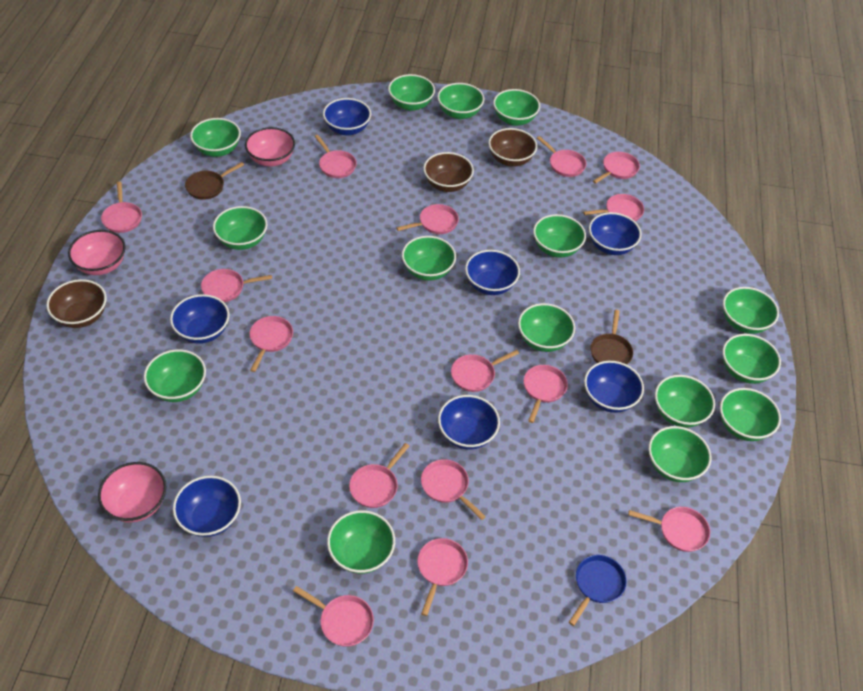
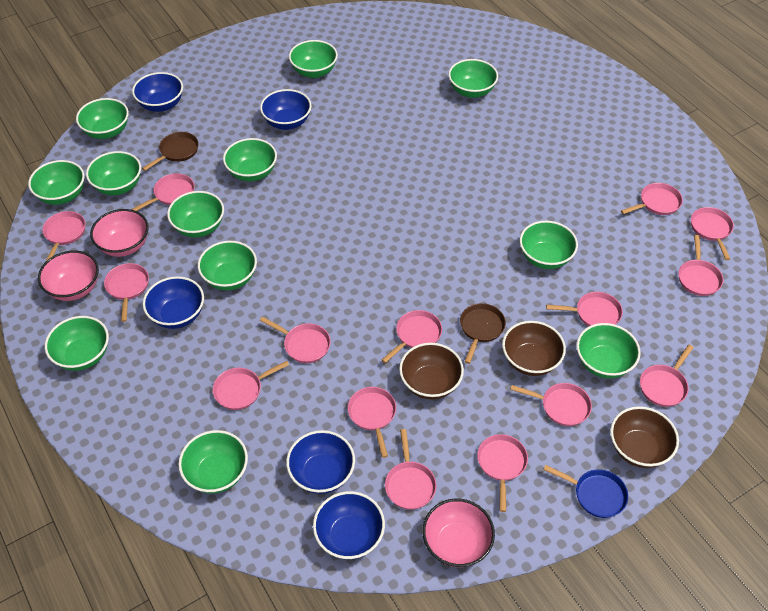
blue bowl: 7 -> 5
green bowl: 15 -> 12

